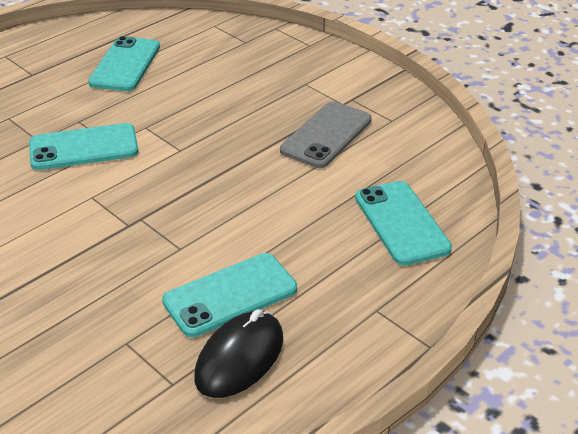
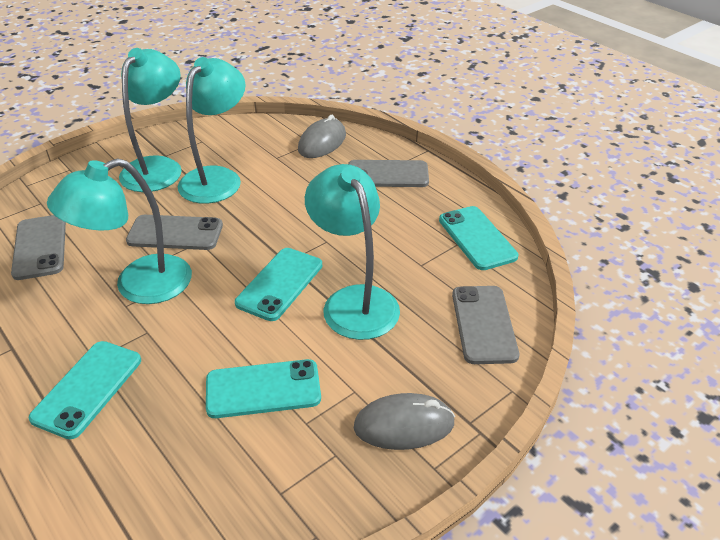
black mouse: 1 -> 0
grey mouse: 0 -> 2
grey phone: 1 -> 4
turquoise lamp: 0 -> 4

